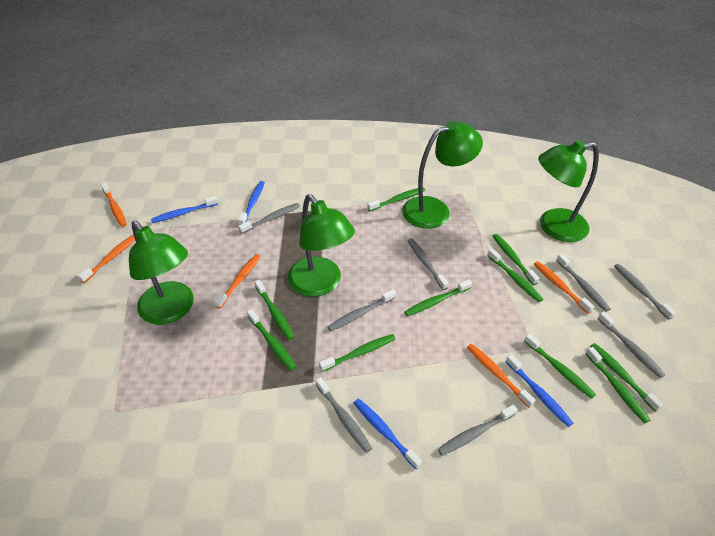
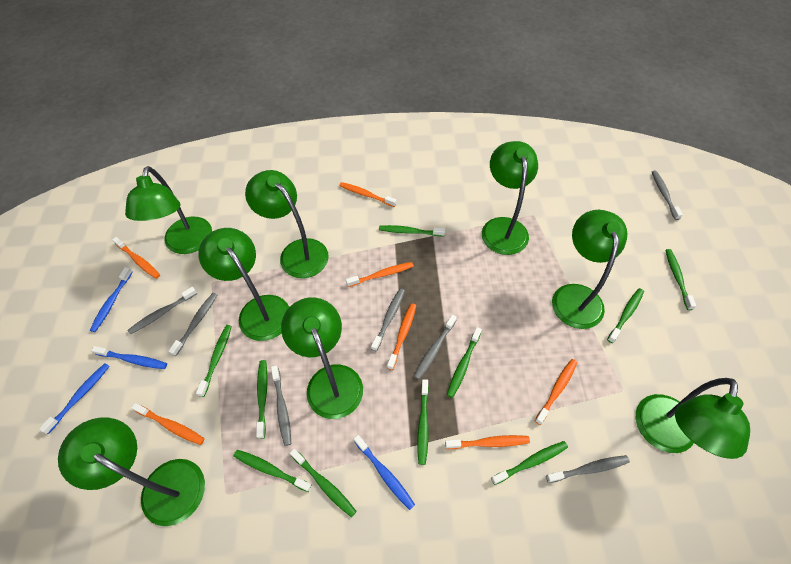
green lamp: 4 -> 8
grey toothbrush: 8 -> 7
orange toothbrush: 5 -> 7

